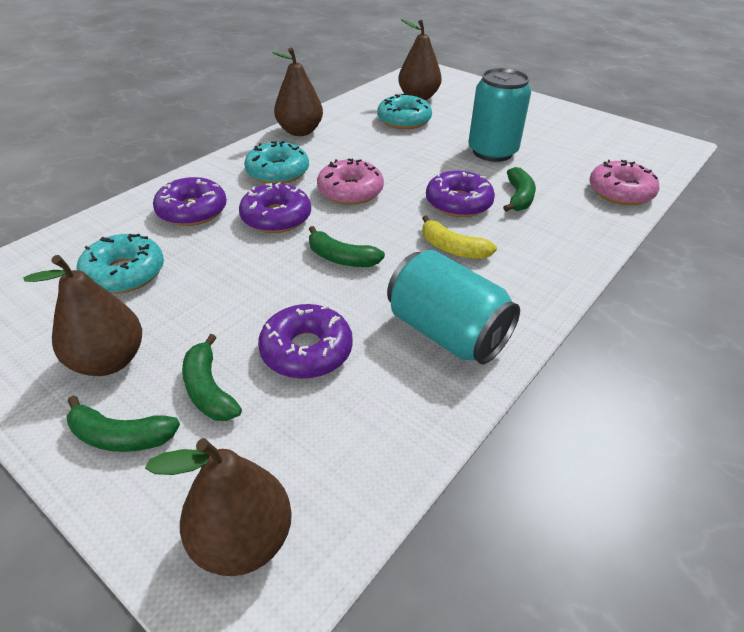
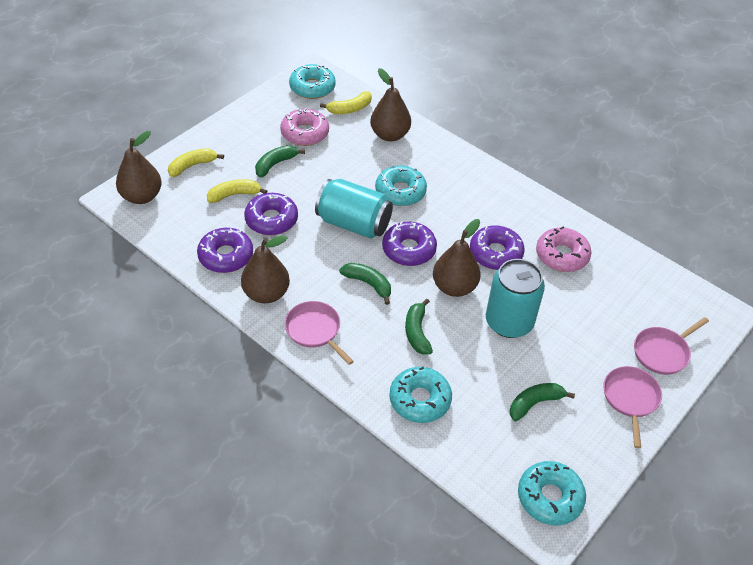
pink pan: 0 -> 3
turquoise donut: 3 -> 4
yellow banana: 1 -> 3

